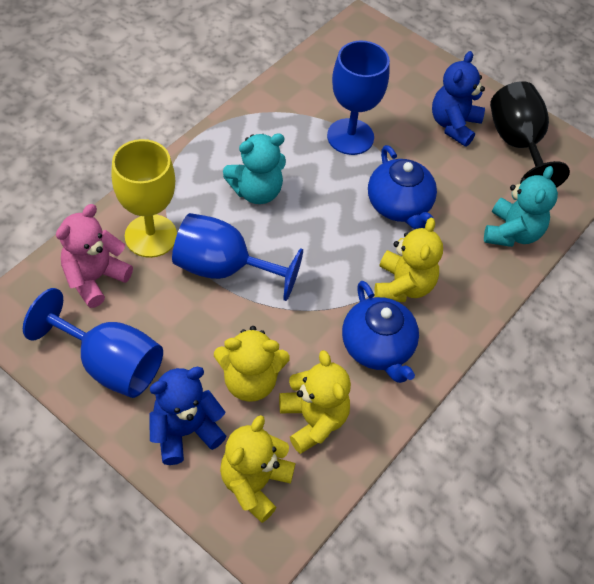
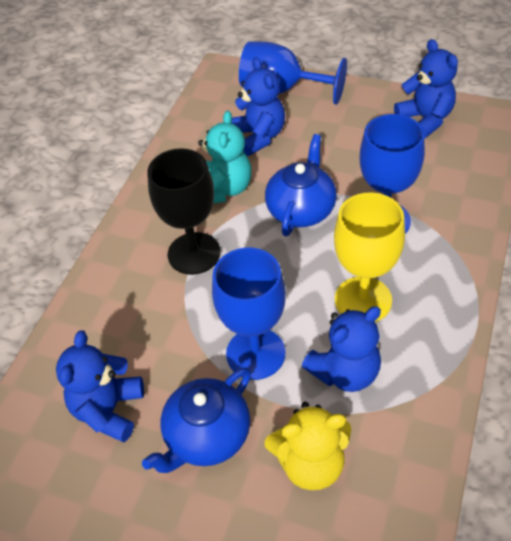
blue teddy bear: 2 -> 4
pink teddy bear: 1 -> 0
turquoise teddy bear: 2 -> 1
yellow teddy bear: 4 -> 1

